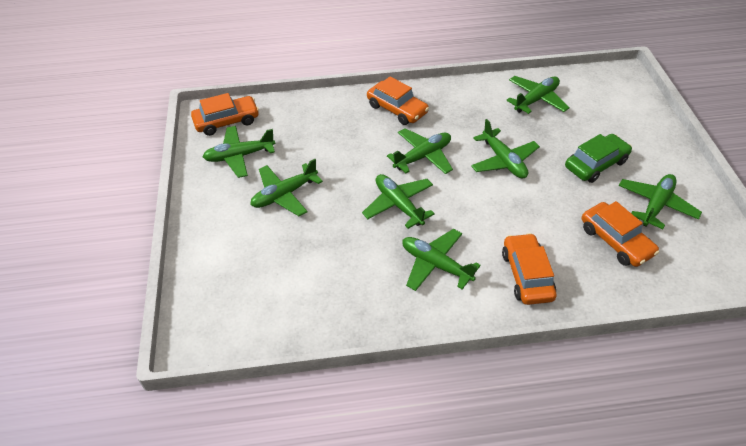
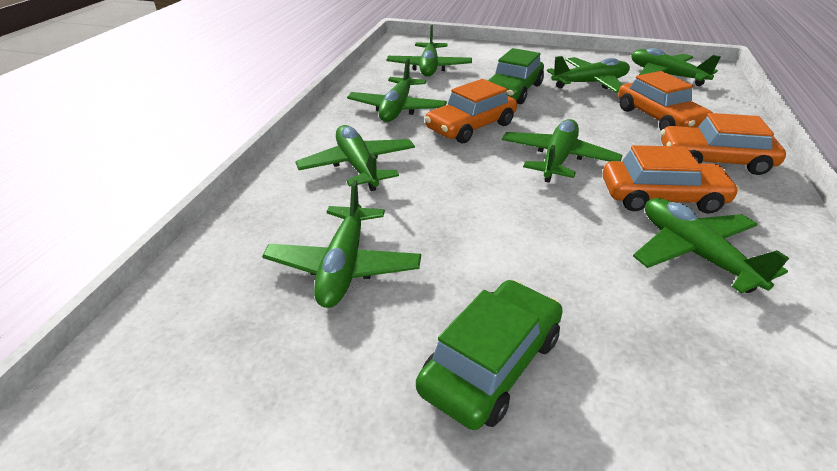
green car: 1 -> 2

